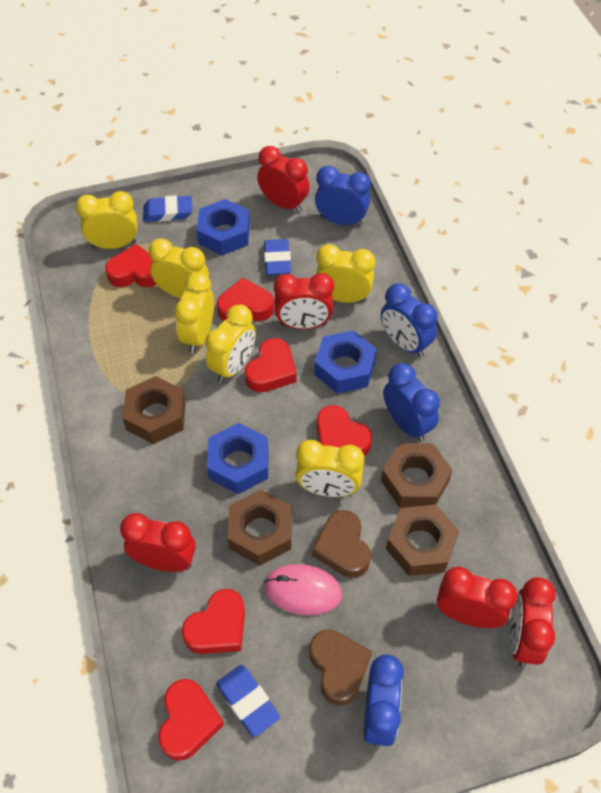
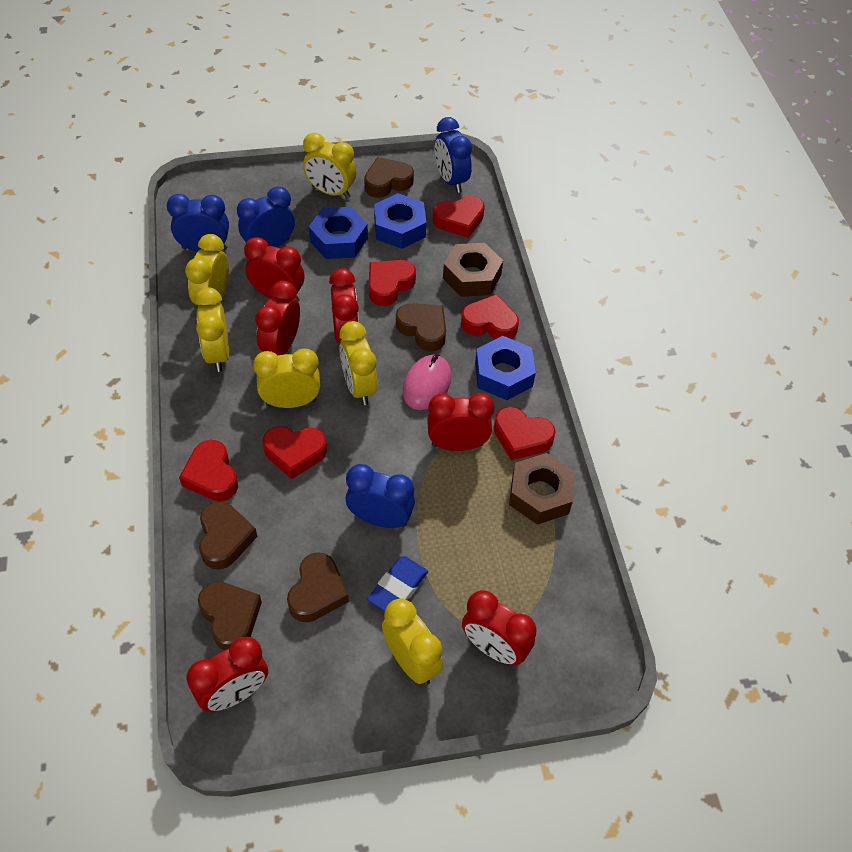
blue eraser: 3 -> 1
brown heart: 2 -> 5
brown nut: 4 -> 2
red clock: 5 -> 6

